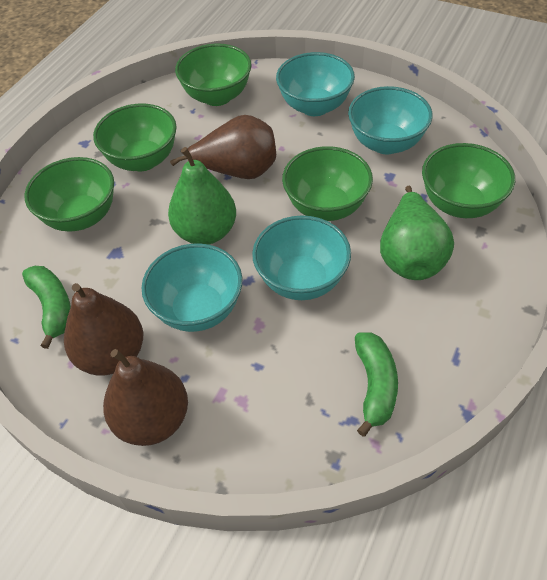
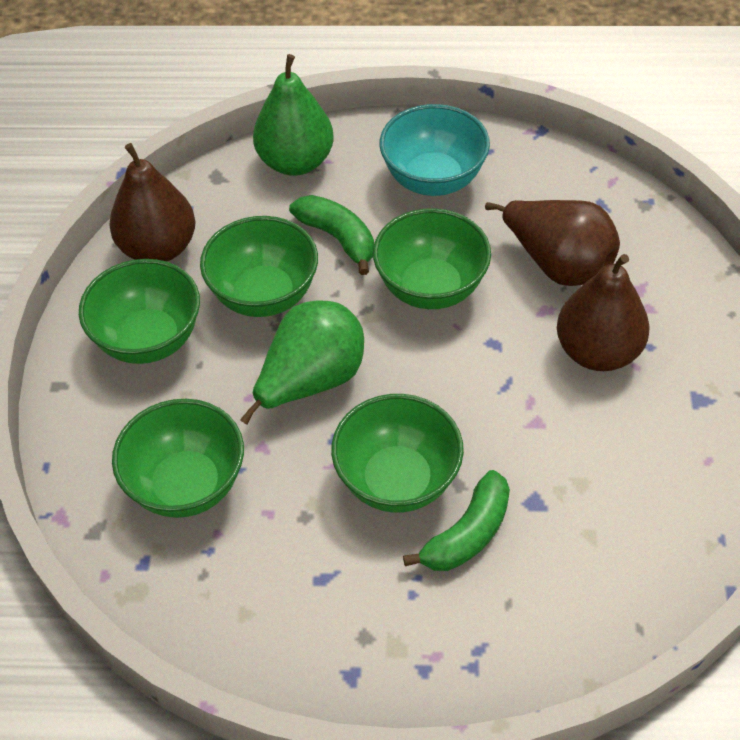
turquoise bowl: 4 -> 1

